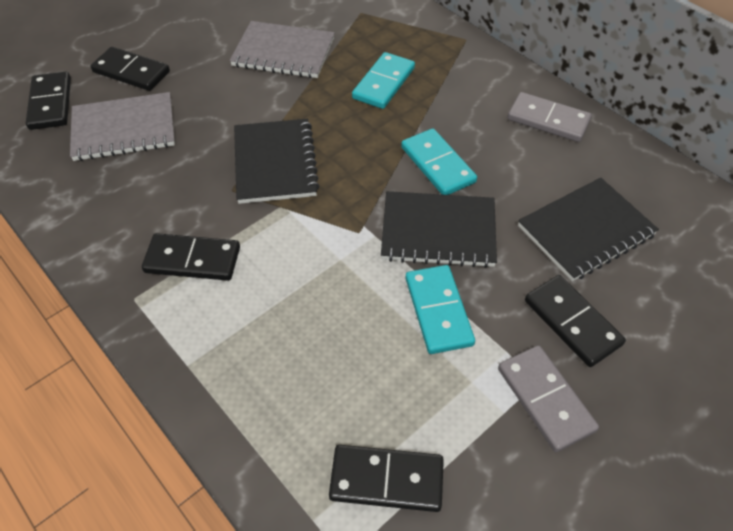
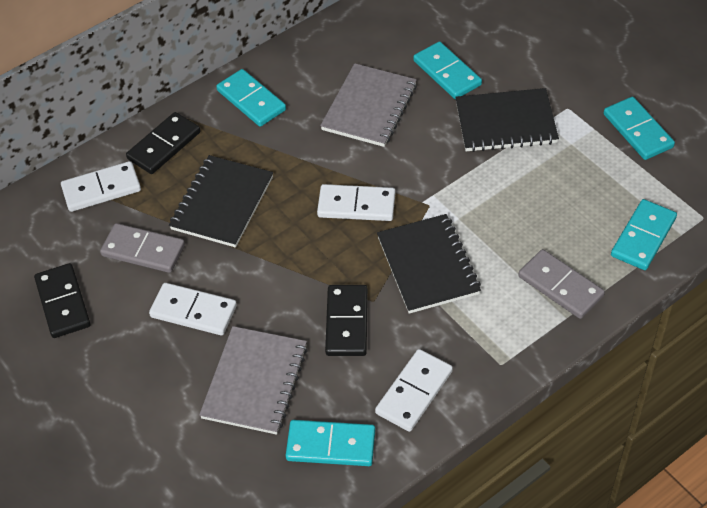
black domino: 5 -> 3
turquoise domino: 3 -> 5
white domino: 0 -> 4

